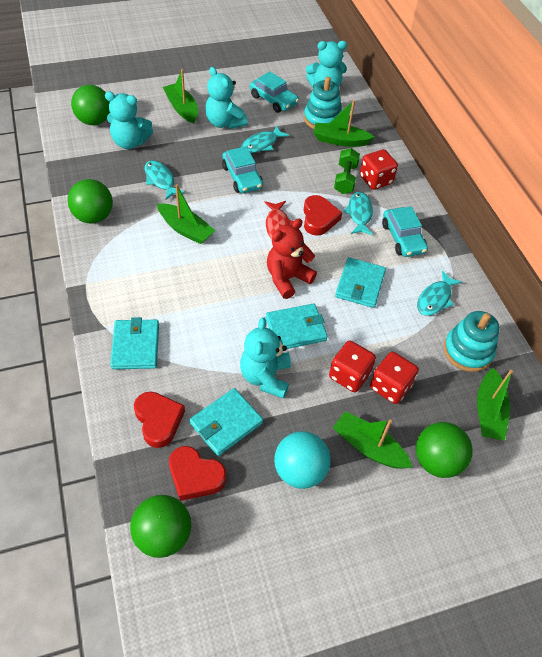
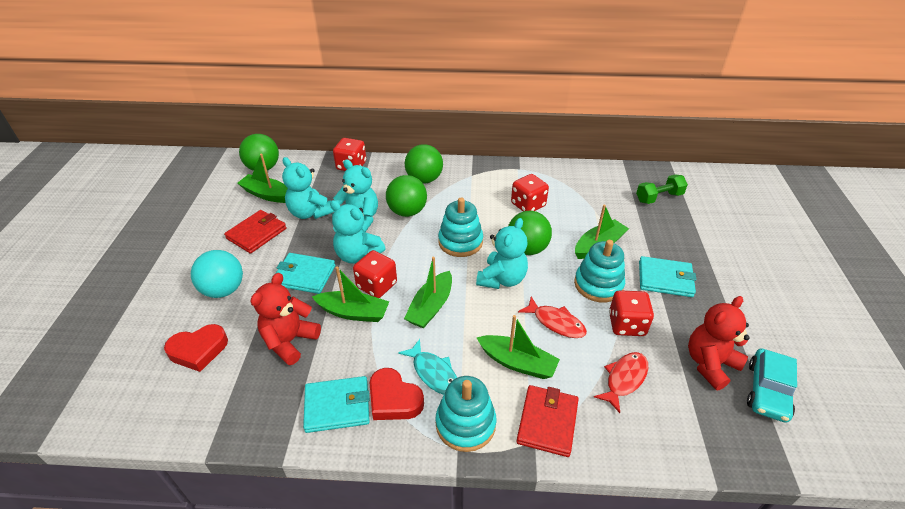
red dice: 3 -> 4
red fish: 1 -> 2
red heart: 3 -> 2
red teddy bear: 1 -> 2
red wallet: 0 -> 2
turquoise car: 3 -> 1
turquoise fish: 4 -> 1
turquoise stacking toy: 2 -> 3
turquoise wallet: 4 -> 3

